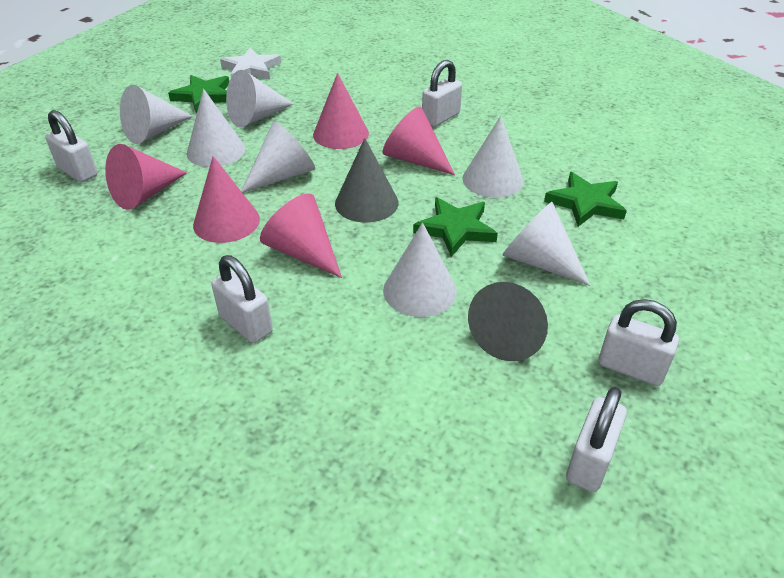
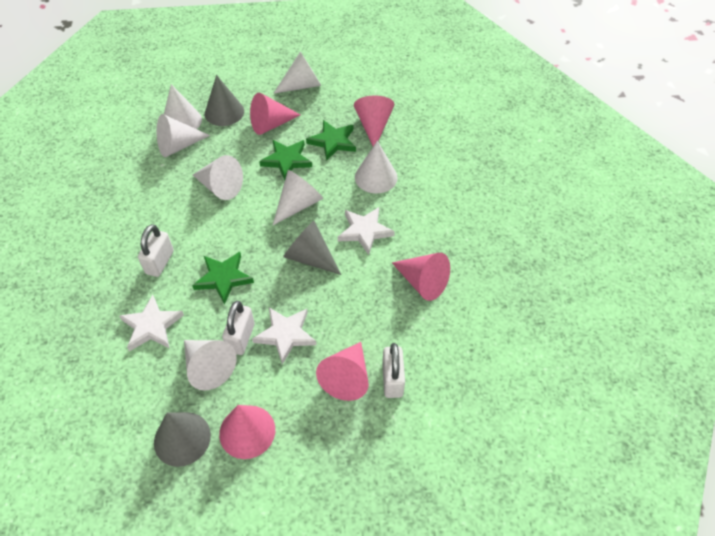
grey cone: 2 -> 3
white padlock: 5 -> 3
white star: 1 -> 3

